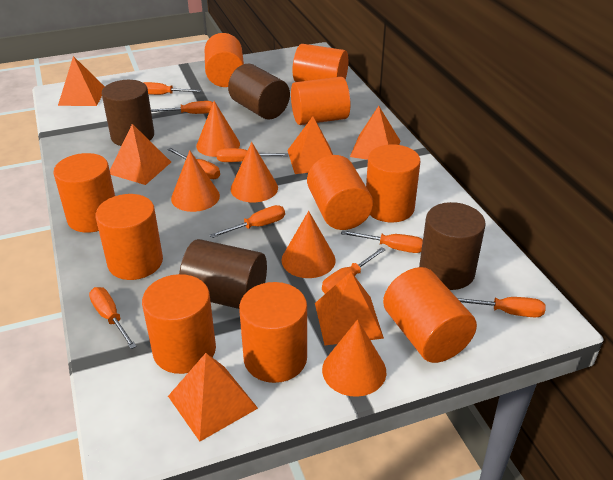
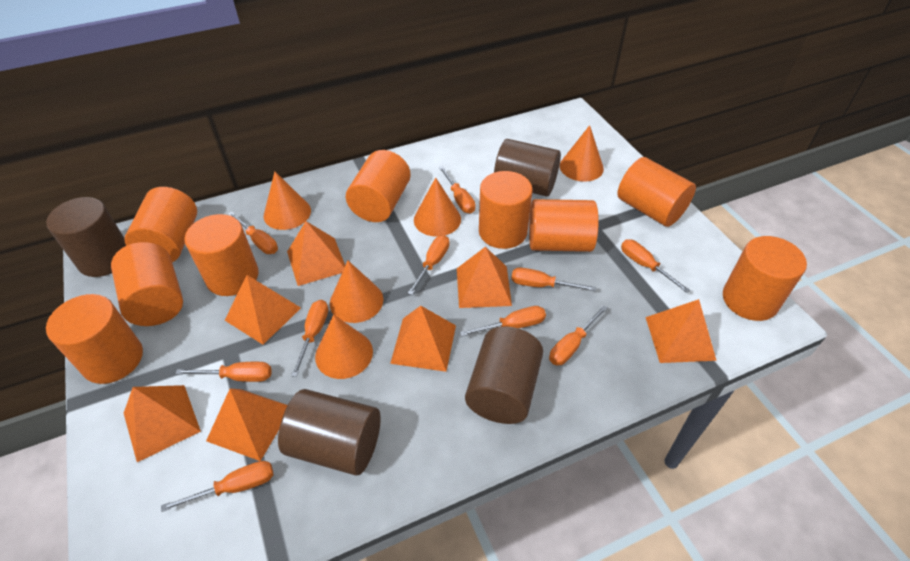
orange cylinder: 10 -> 9
orange pyramid: 6 -> 7
orange screwdriver: 9 -> 10

